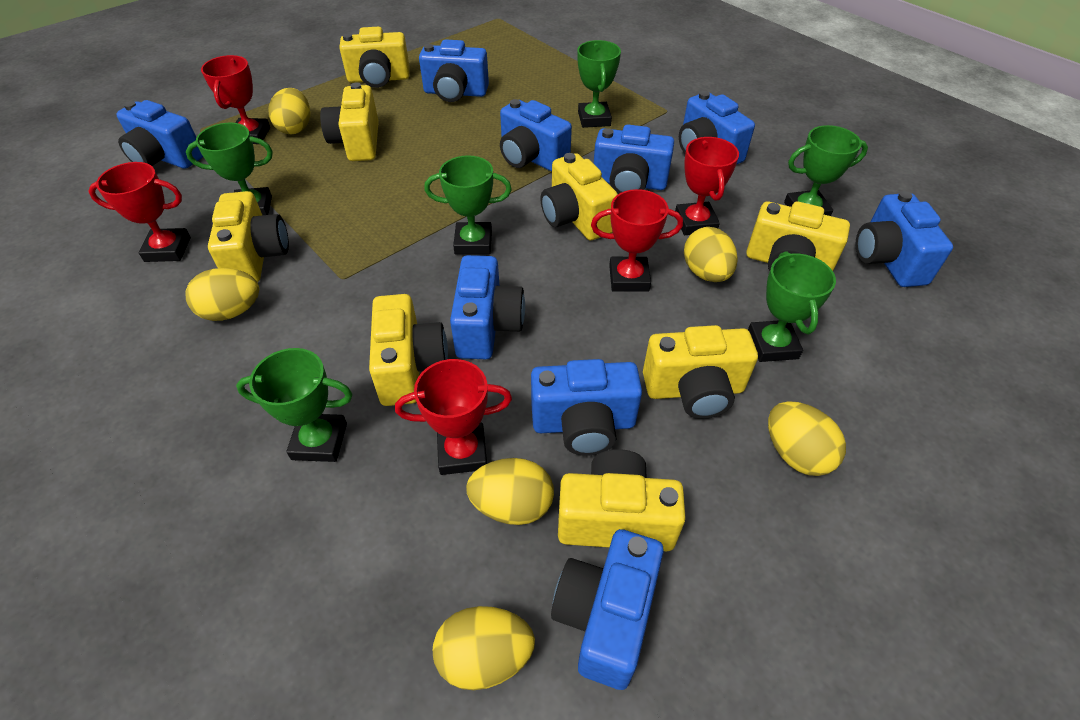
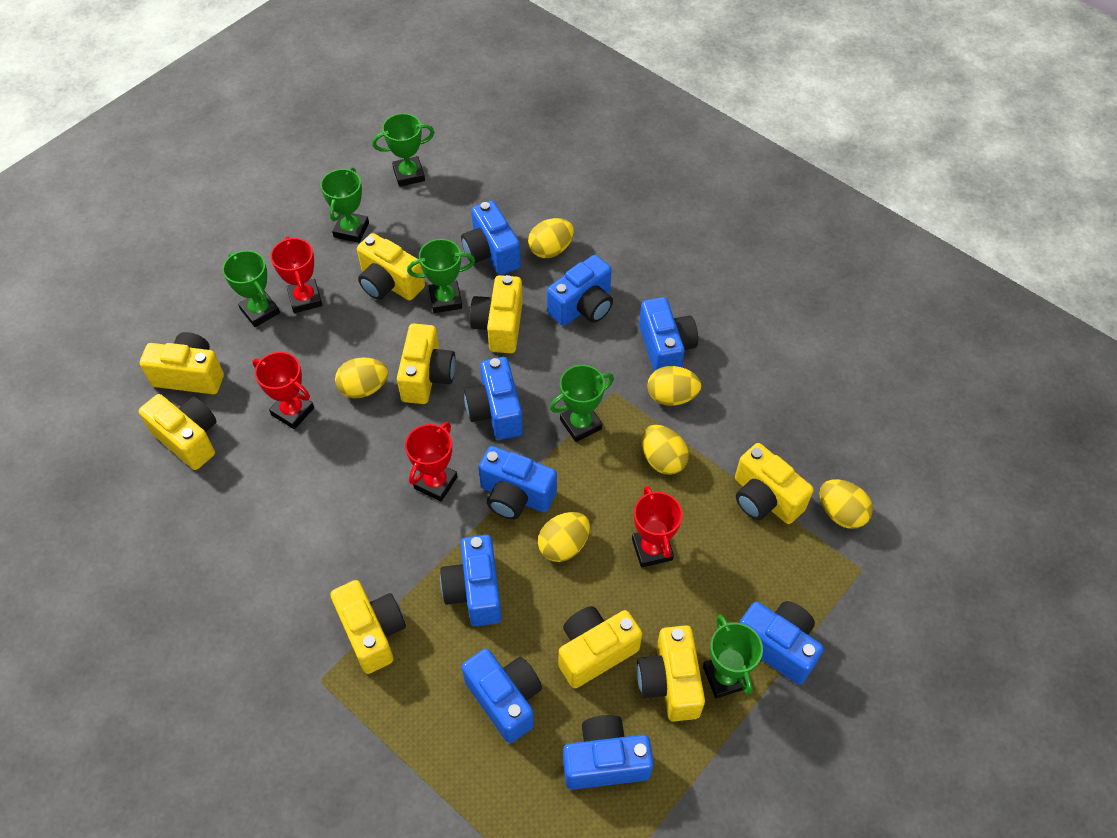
red trophy: 5 -> 4
yellow camera: 8 -> 9

